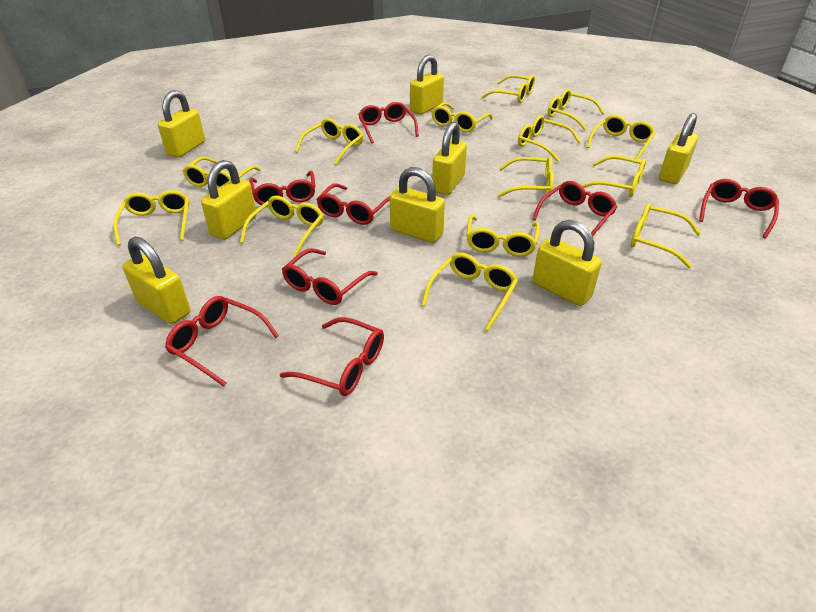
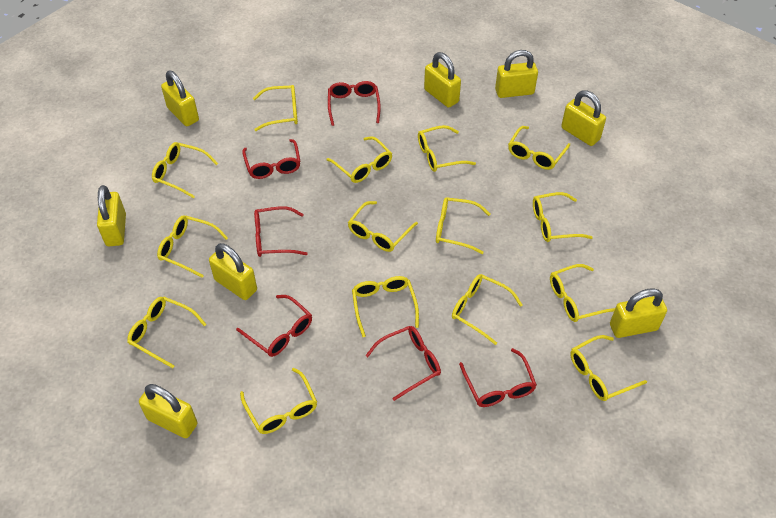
red glasses: 8 -> 6
yellow glasses: 14 -> 15

